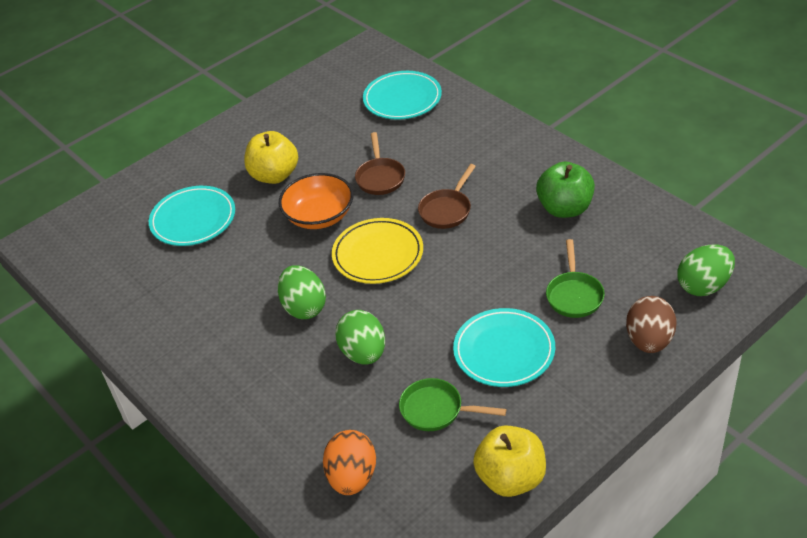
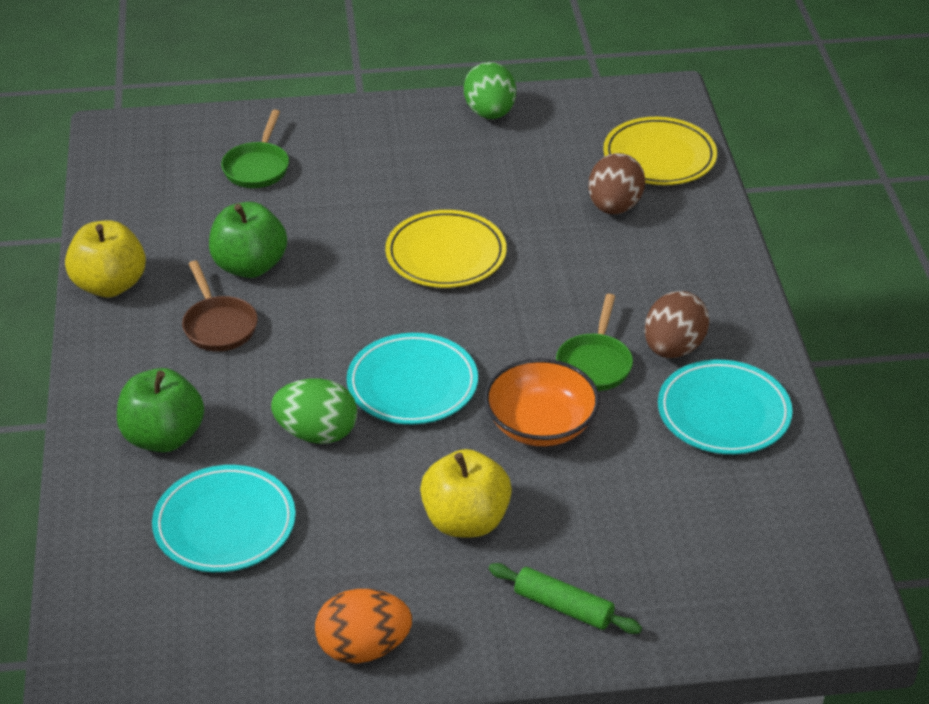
brown egg: 1 -> 2
brown pan: 2 -> 1
green apple: 1 -> 2
green egg: 3 -> 2
green rolling pin: 0 -> 1
yellow plate: 1 -> 2

